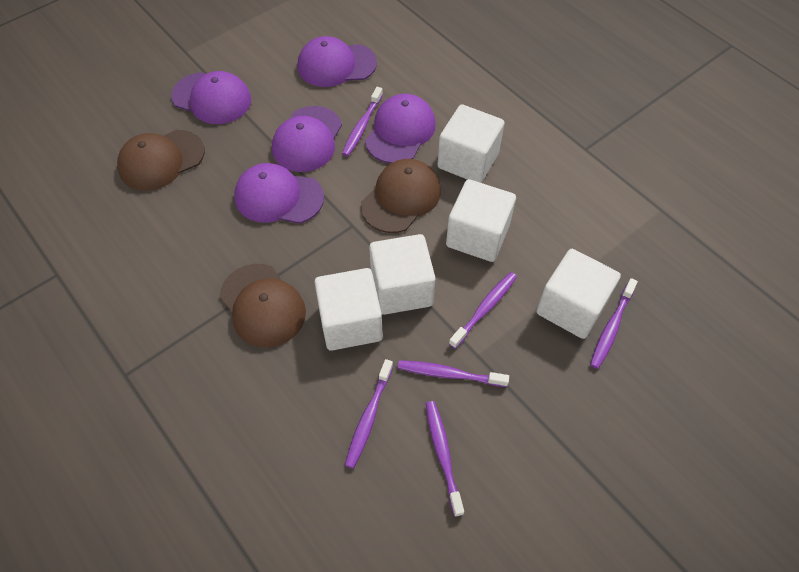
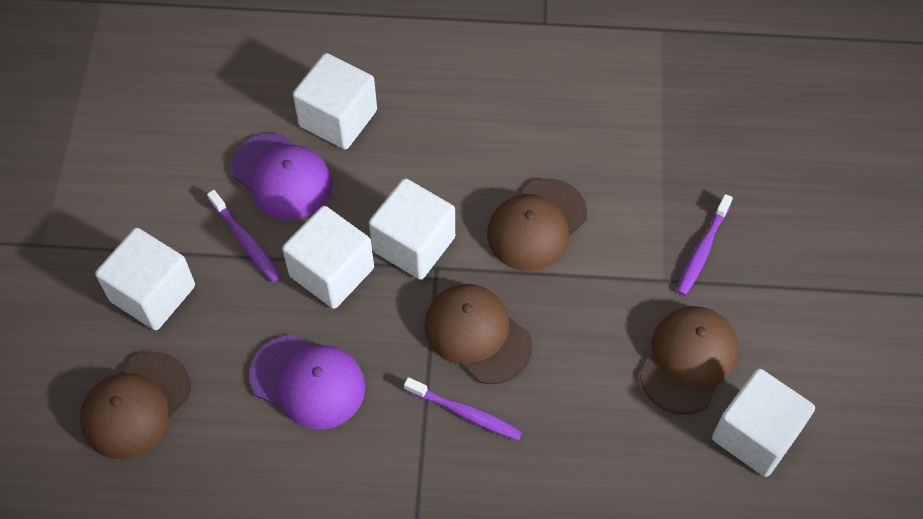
brown cap: 3 -> 4
purple cap: 5 -> 2
purple toothbrush: 6 -> 3

